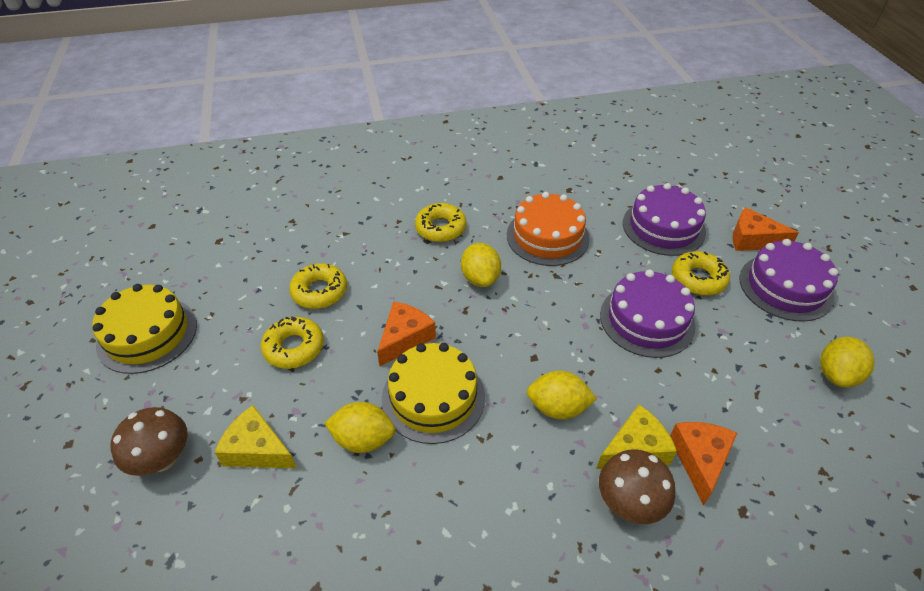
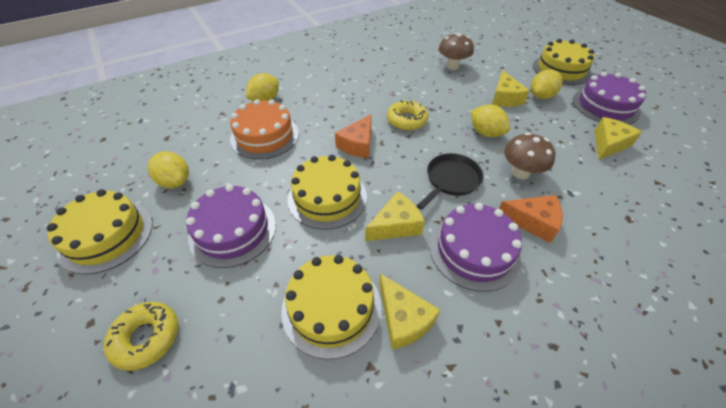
black pan: 0 -> 1
orange cheese: 3 -> 2
yellow cake: 2 -> 4
yellow cheese: 2 -> 4
yellow donut: 4 -> 2

